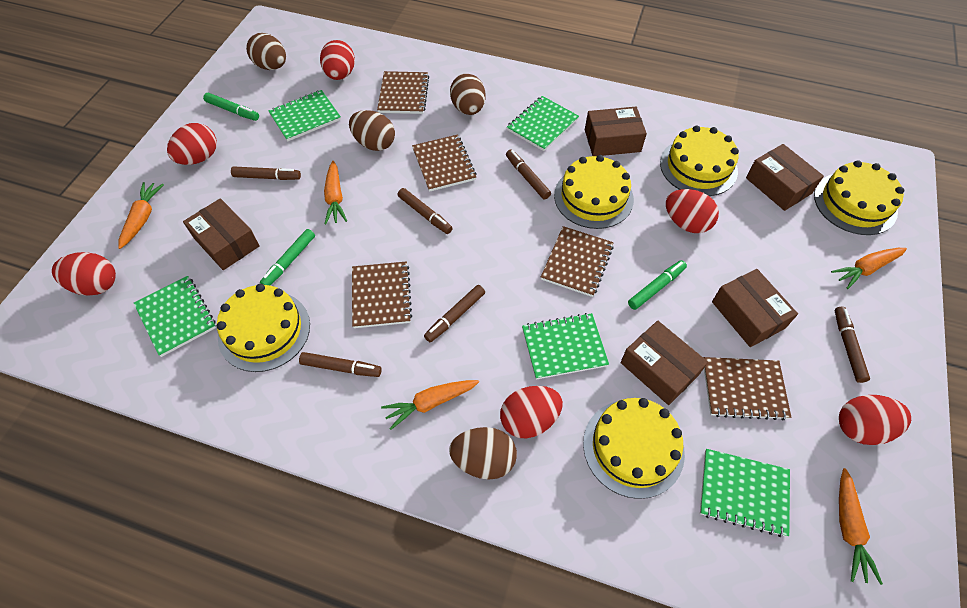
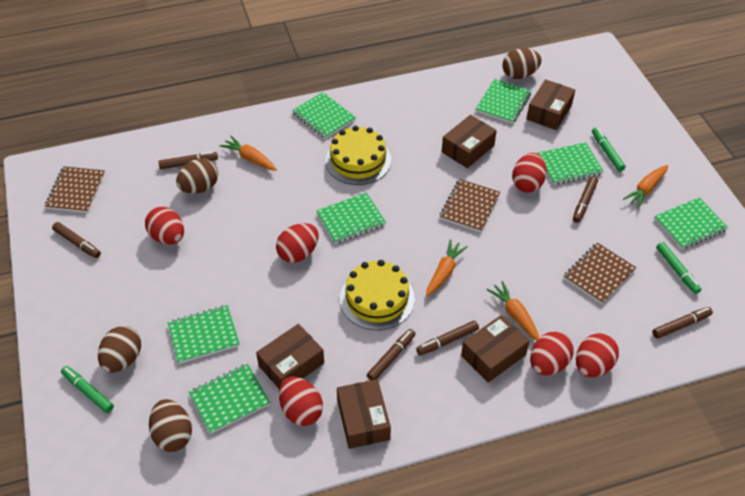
brown notebook: 5 -> 3
green notebook: 5 -> 7
orange carrot: 5 -> 4
yellow cake: 5 -> 2

